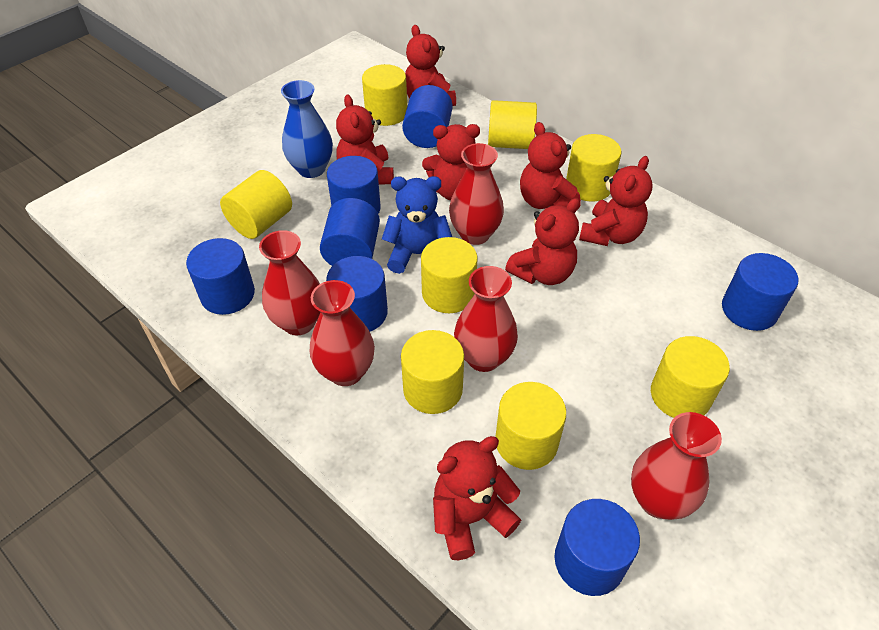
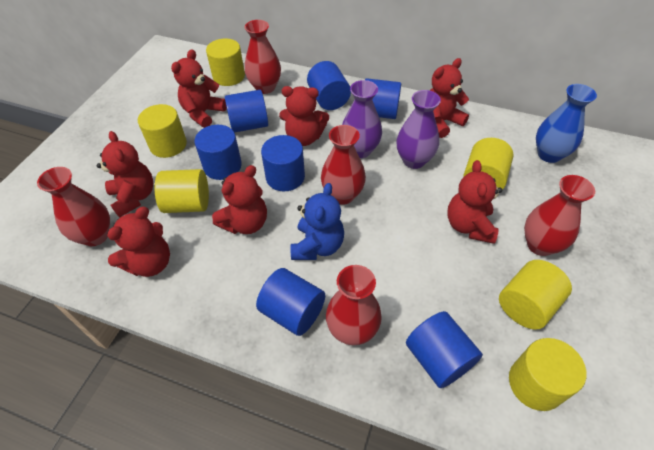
purple vase: 0 -> 2
yellow cylinder: 8 -> 6

